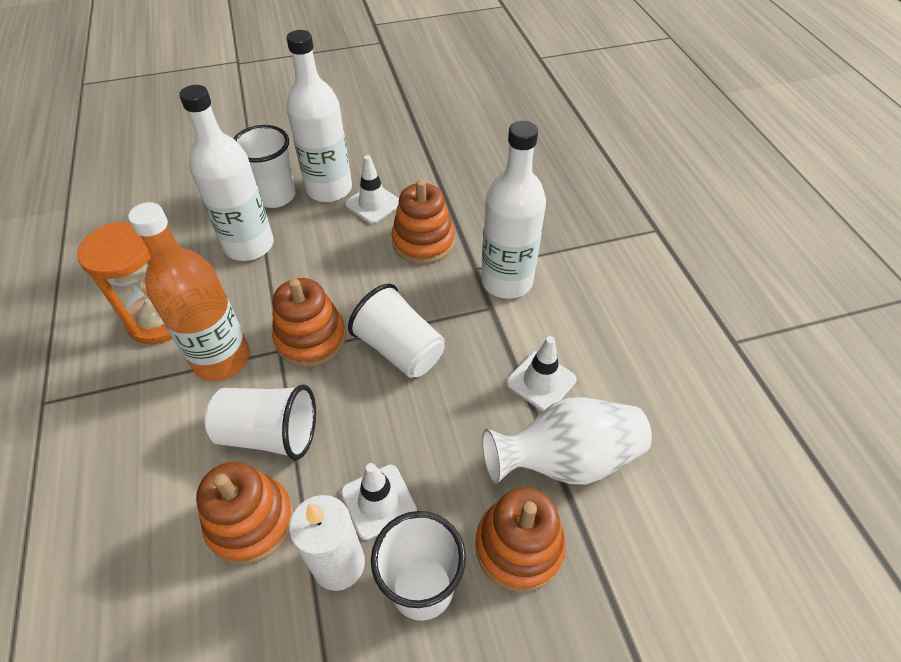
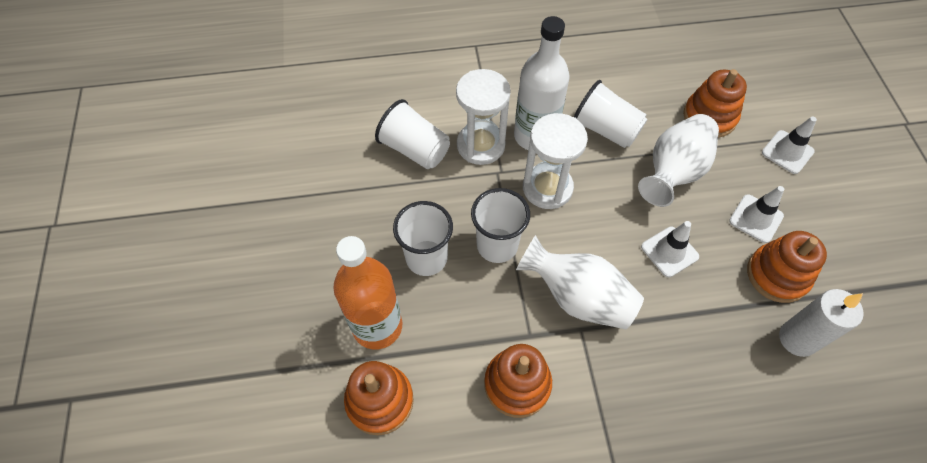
orange hourglass: 1 -> 0
white bottle: 3 -> 1
white hourglass: 0 -> 2
white vase: 1 -> 2

